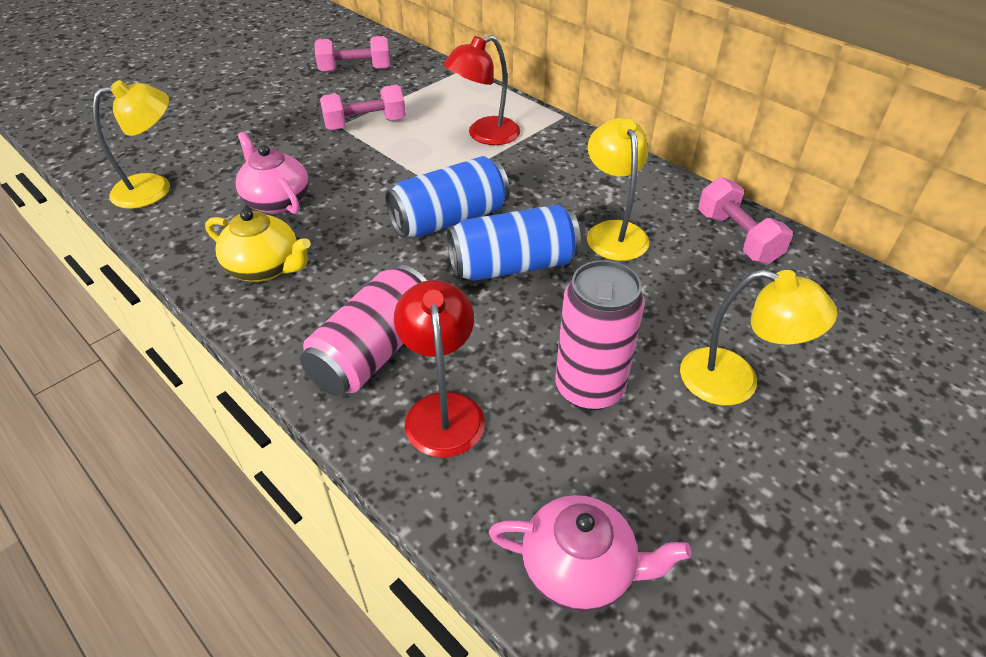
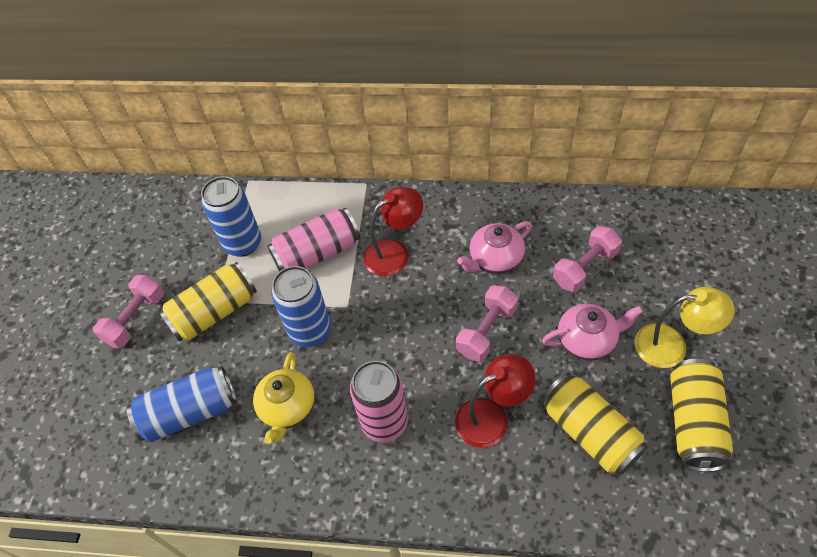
blue can: 2 -> 3
yellow can: 0 -> 3
yellow lamp: 3 -> 1

